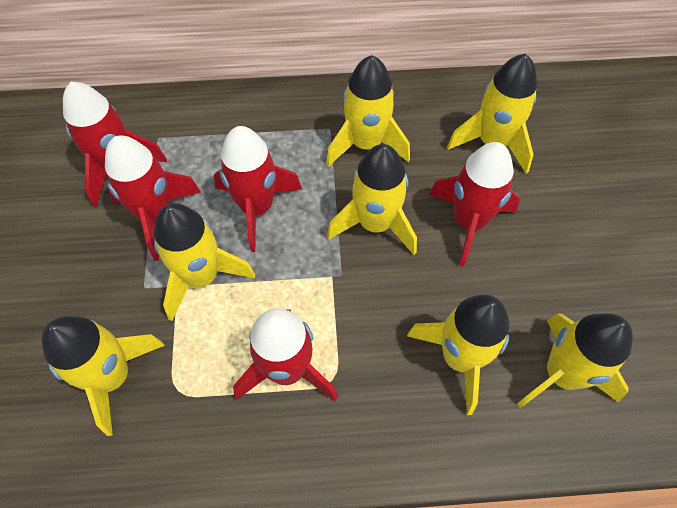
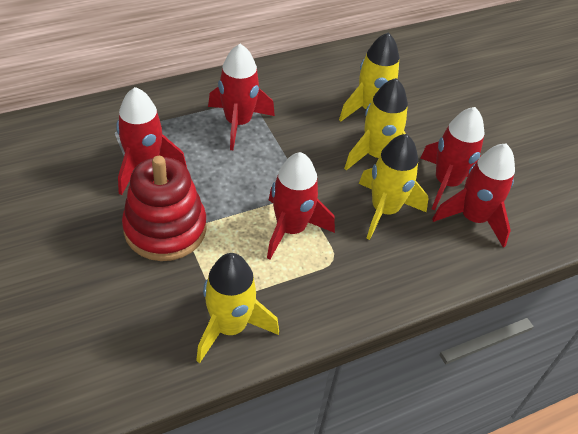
red stacking toy: 0 -> 1
yellow rocket: 7 -> 4

